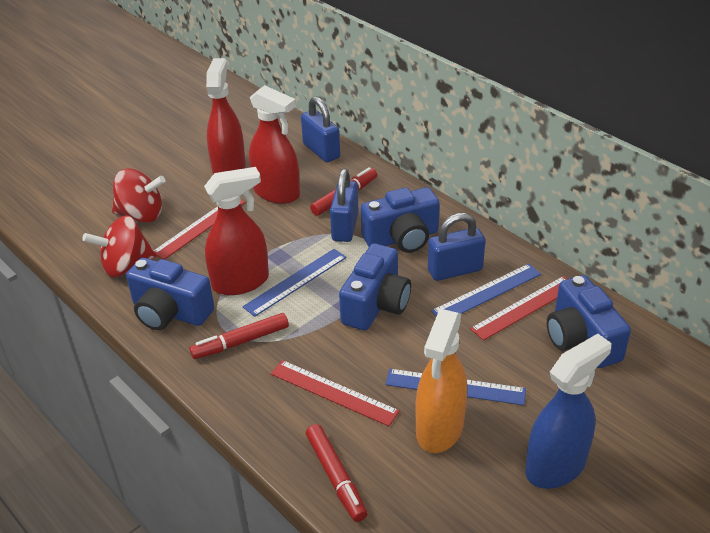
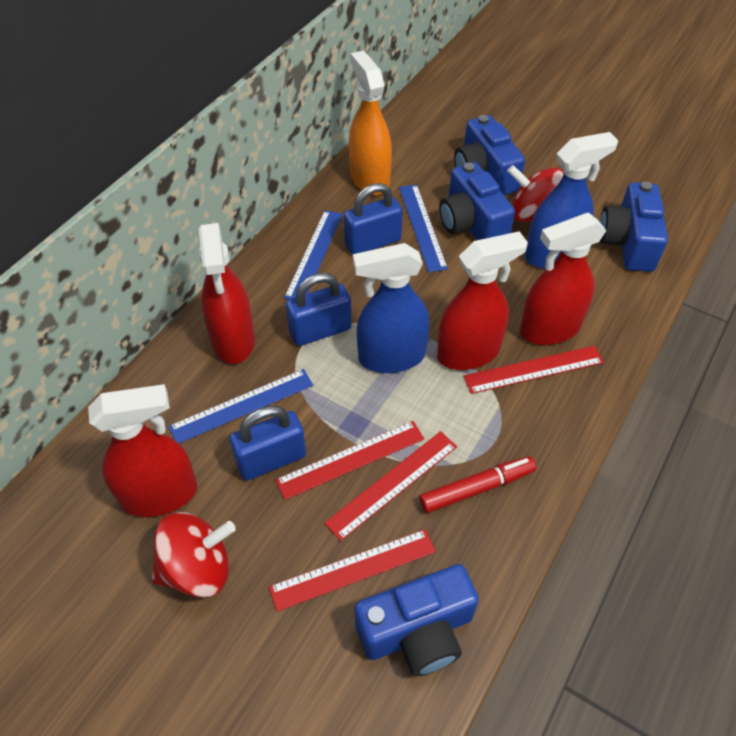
blue spray bottle: 1 -> 2
red marker: 3 -> 1
red ruler: 3 -> 4
red spray bottle: 3 -> 4

